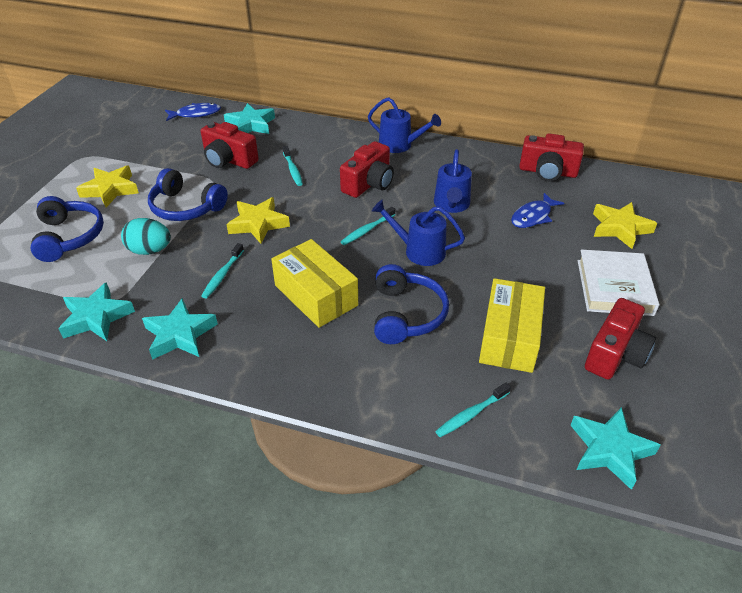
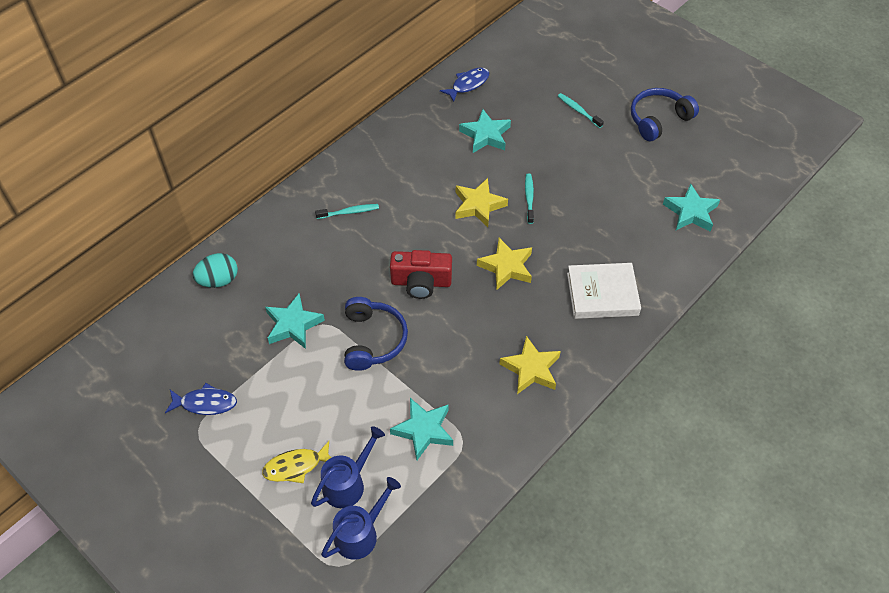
blue headphones: 3 -> 2
blue watering can: 3 -> 2
red camera: 4 -> 1
turquoise toothbrush: 4 -> 3
yellow box: 2 -> 0
yellow fish: 0 -> 1

